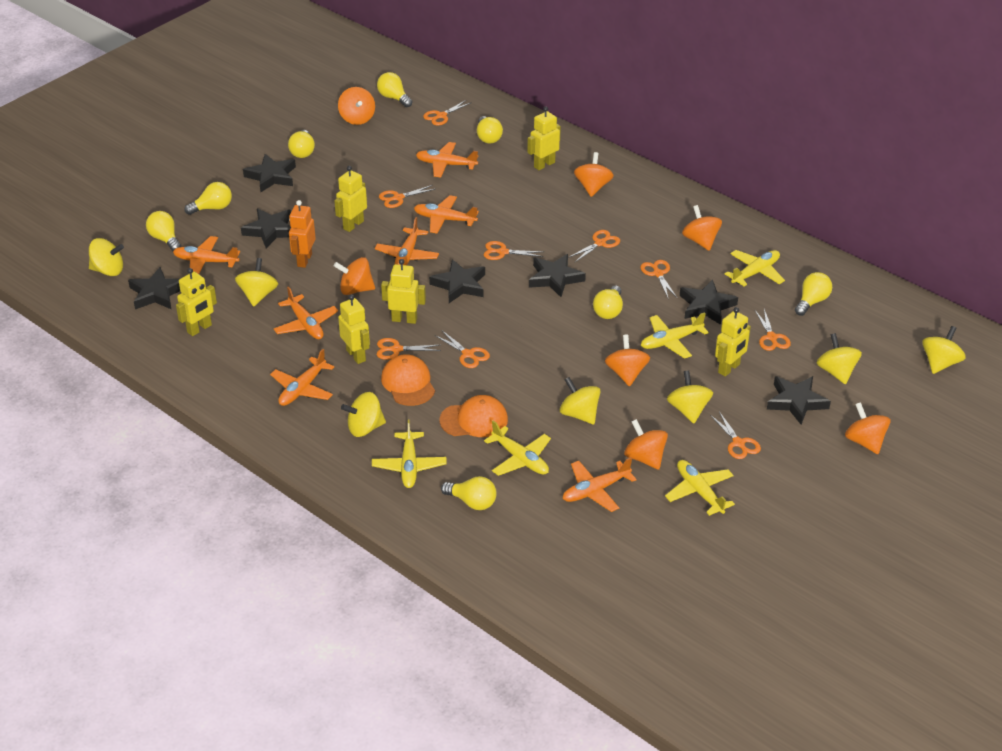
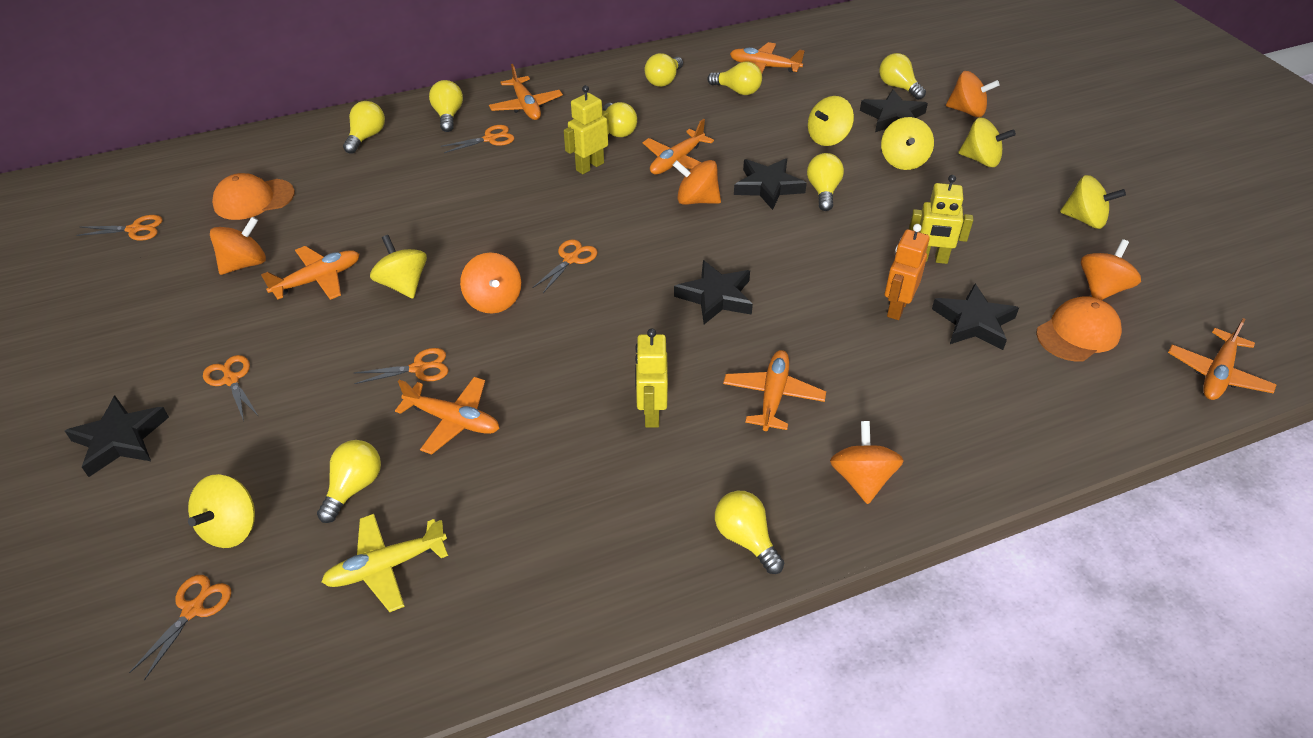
black star: 7 -> 5
orange scissors: 9 -> 6
orange spinning top: 7 -> 6
yellow light bulb: 8 -> 9
yellow plane: 5 -> 1
yellow robot: 6 -> 3
yellow spinning top: 7 -> 6

